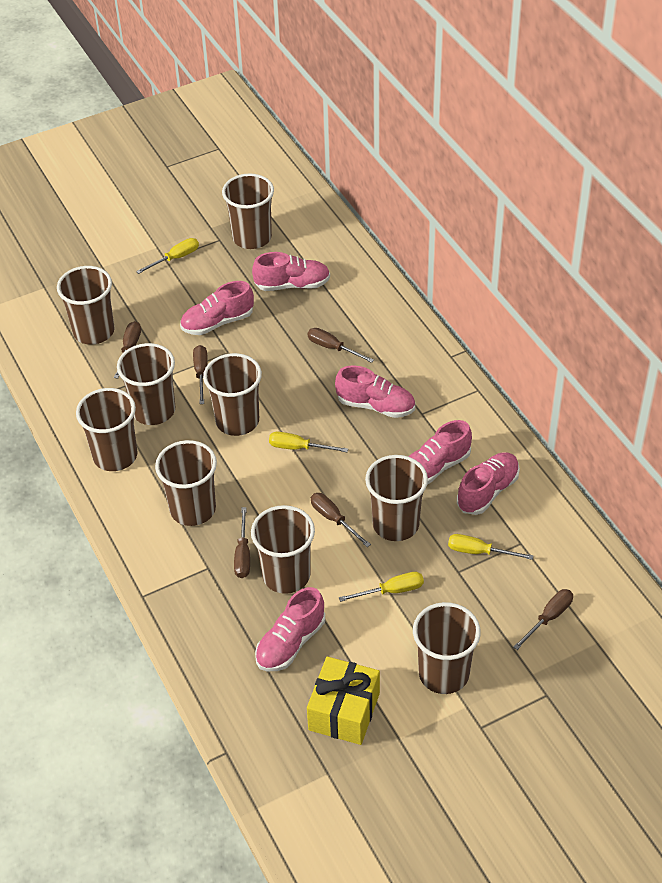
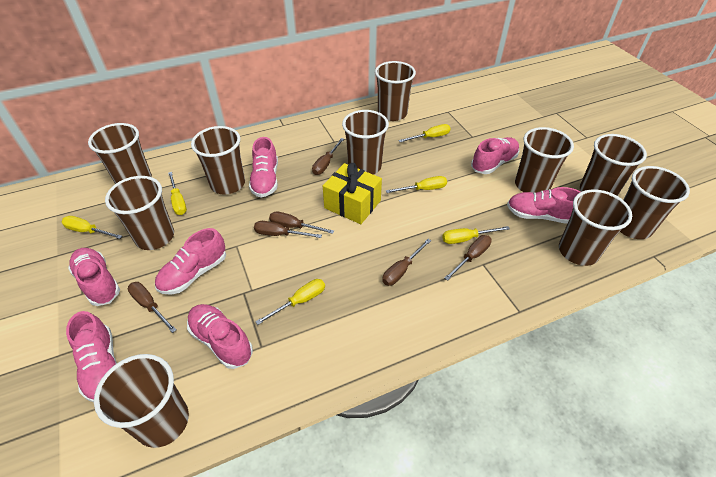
brown cup: 9 -> 10
pink shoe: 6 -> 7
yellow screwdriver: 4 -> 6

